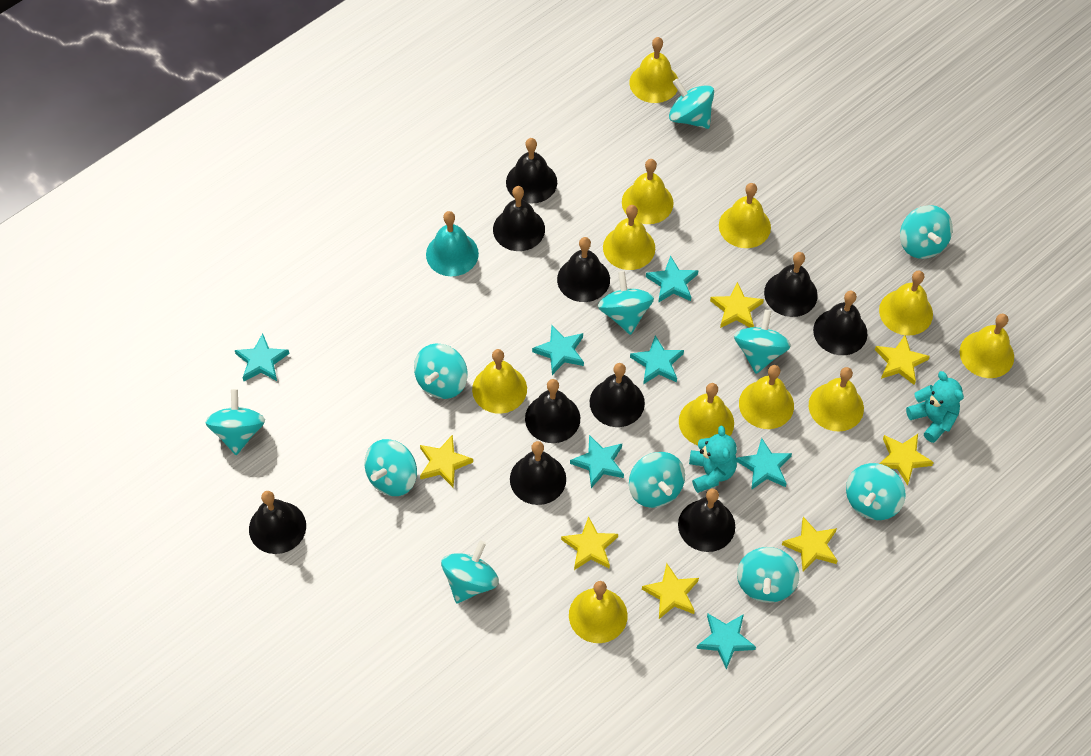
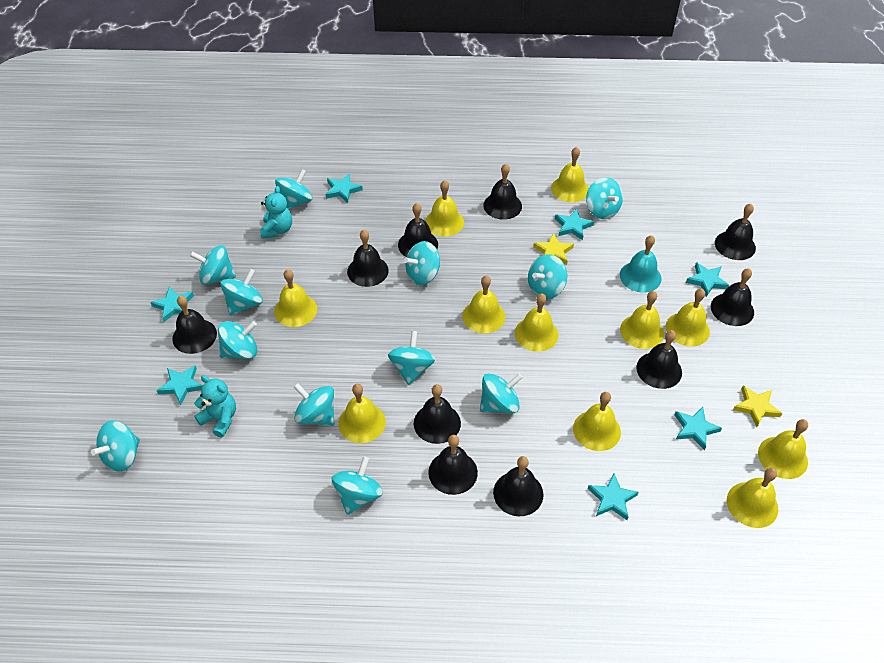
turquoise spinning top: 11 -> 12
yellow star: 7 -> 2

